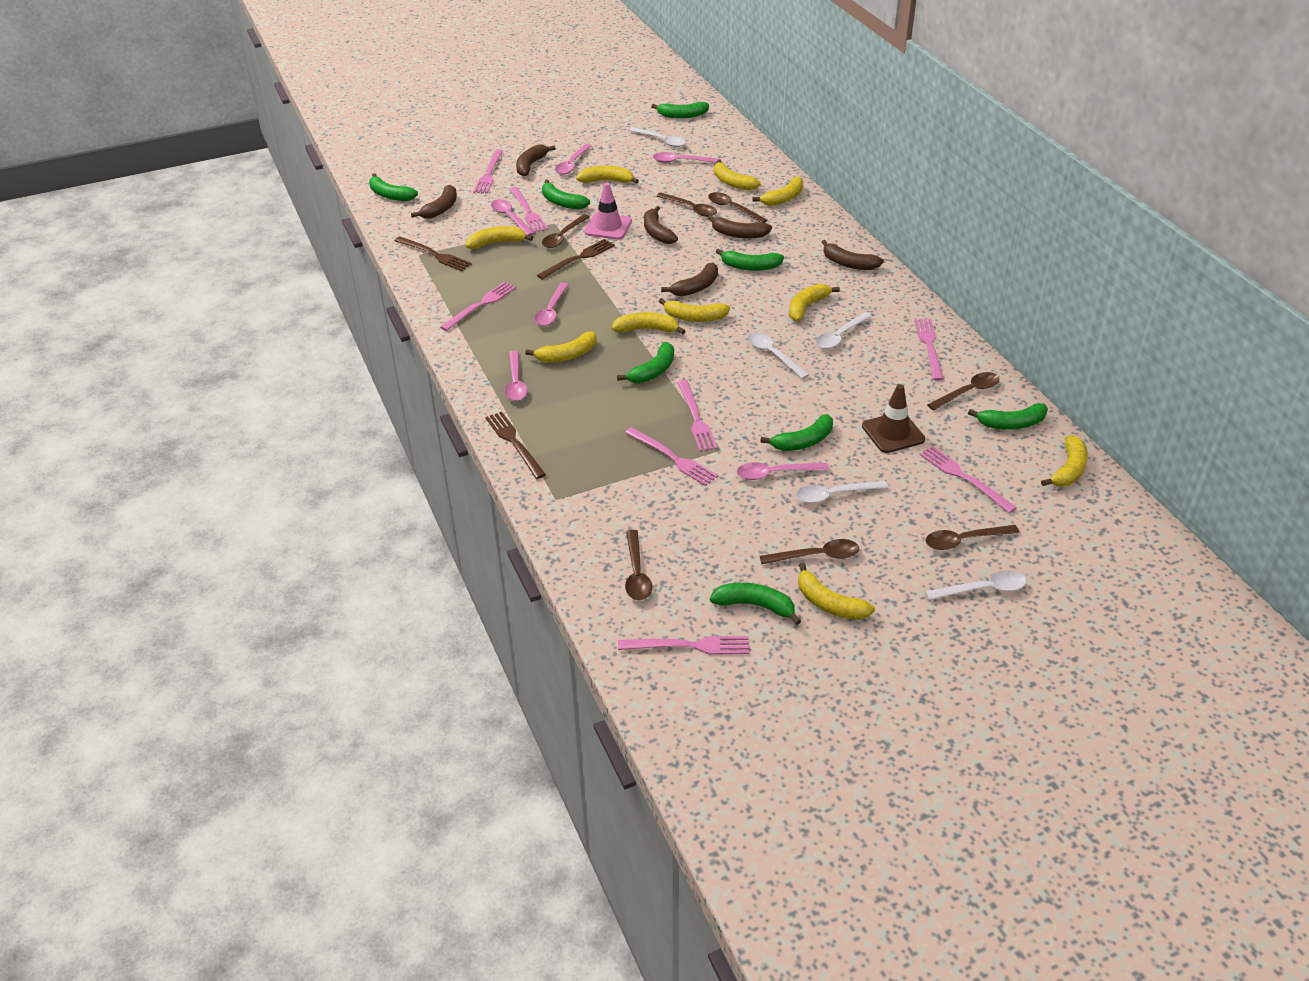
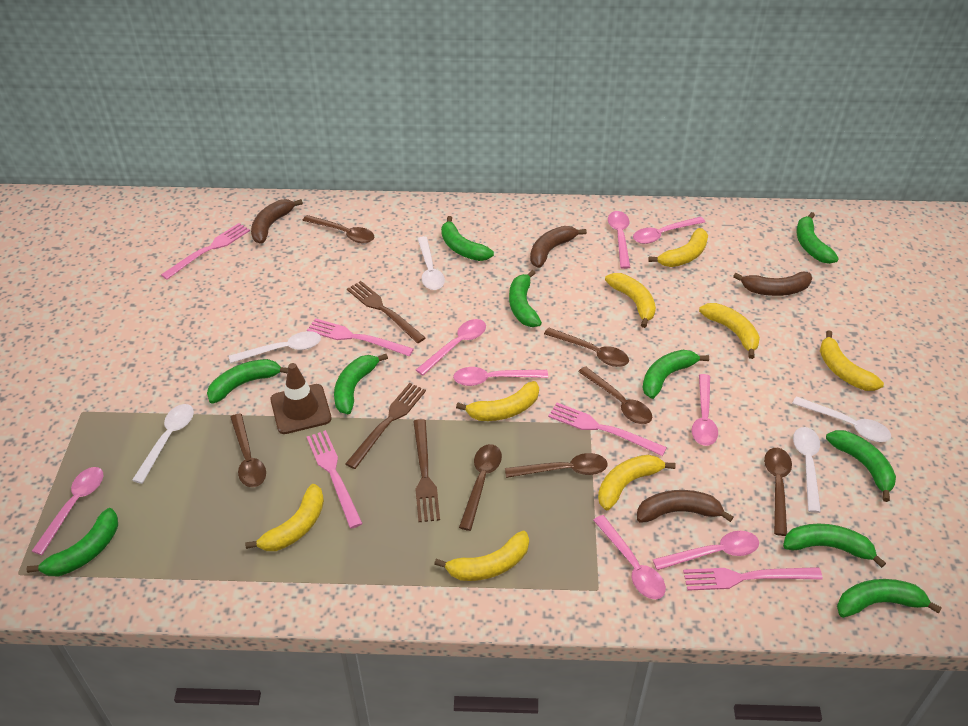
brown banana: 6 -> 4
green banana: 8 -> 10
pink fork: 8 -> 5
pink spoon: 6 -> 8
pink traffic cone: 1 -> 0
yellow banana: 10 -> 8

